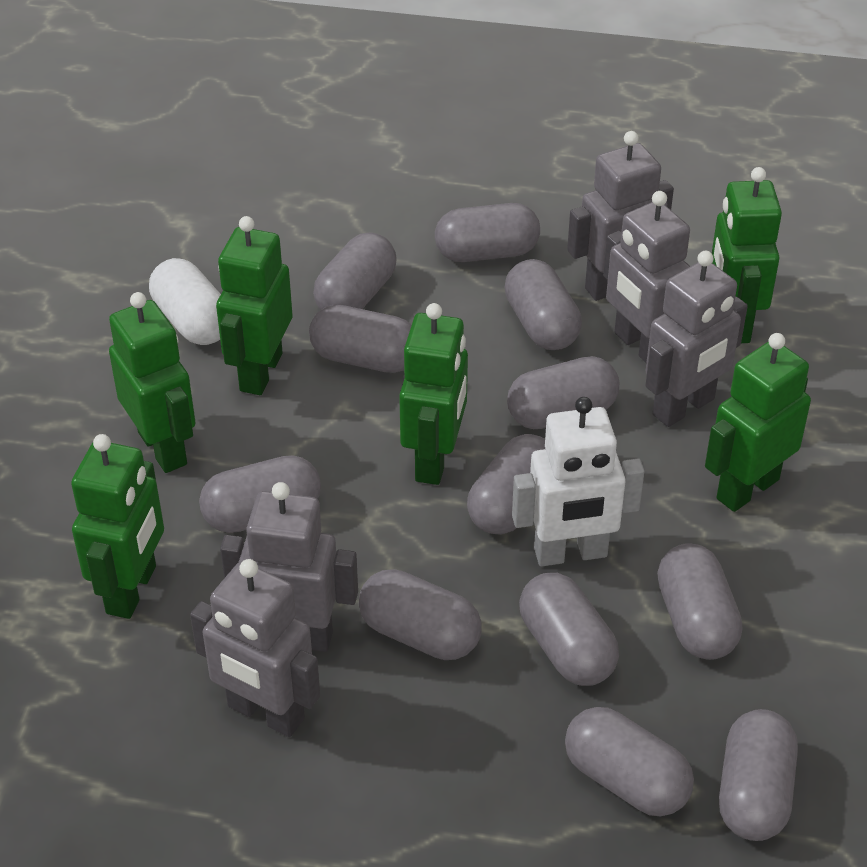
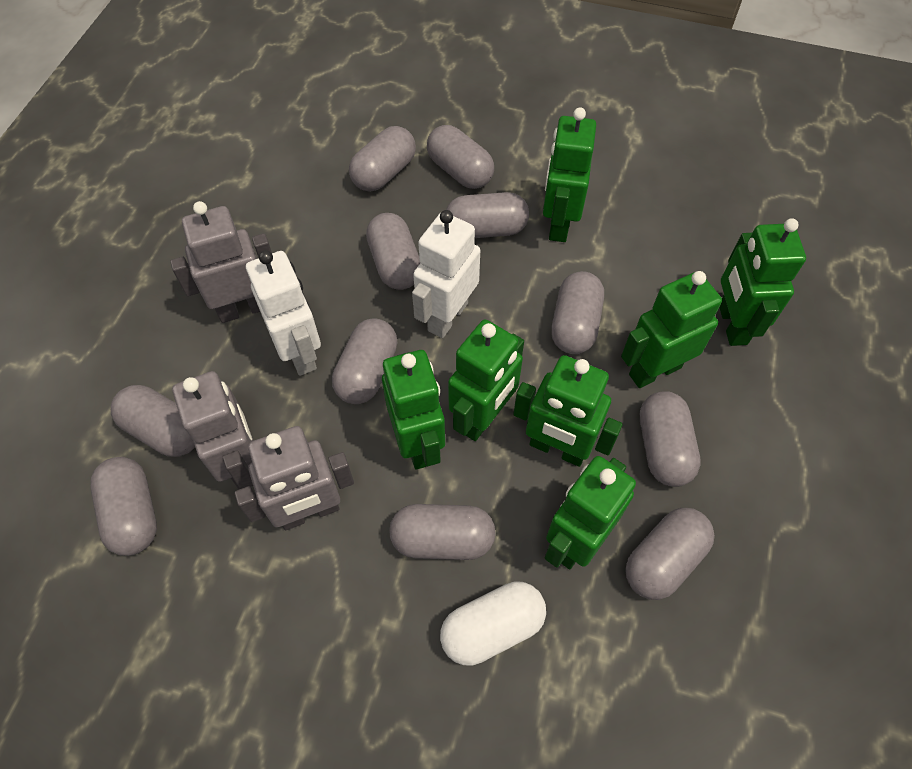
green robot: 6 -> 7
grey capsule: 12 -> 11
grey robot: 5 -> 3
white robot: 1 -> 2

